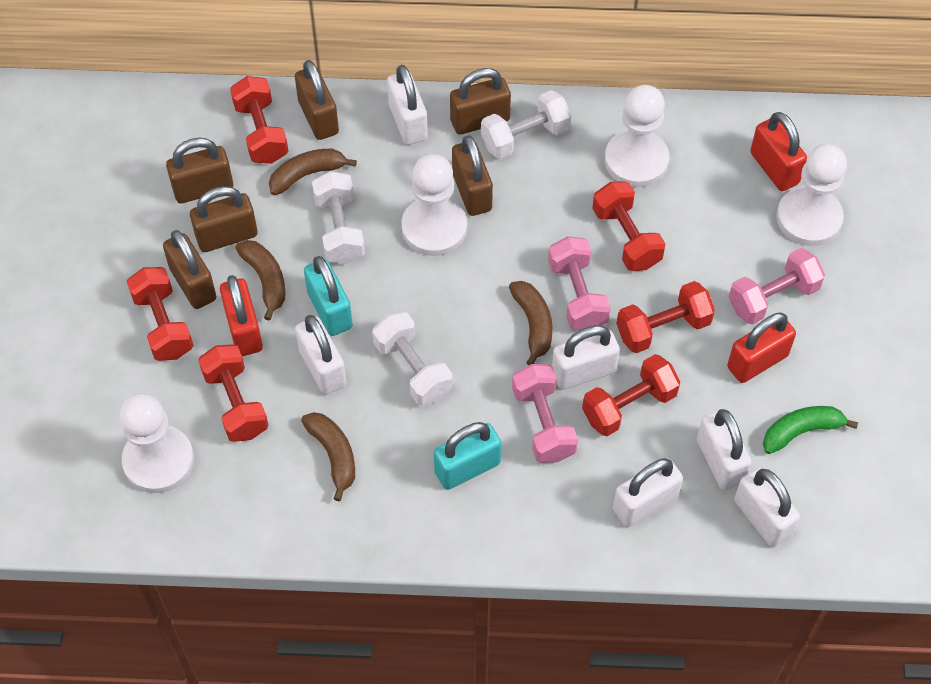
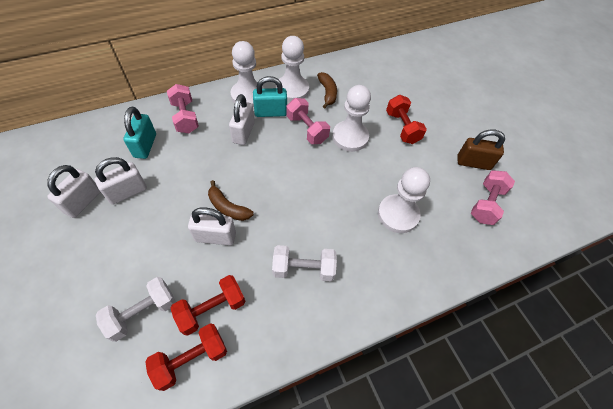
brown banana: 4 -> 2
brown padlock: 6 -> 1
green banana: 1 -> 0
red dumbbell: 6 -> 3
red padlock: 3 -> 0
white dumbbell: 3 -> 2
white padlock: 6 -> 4

